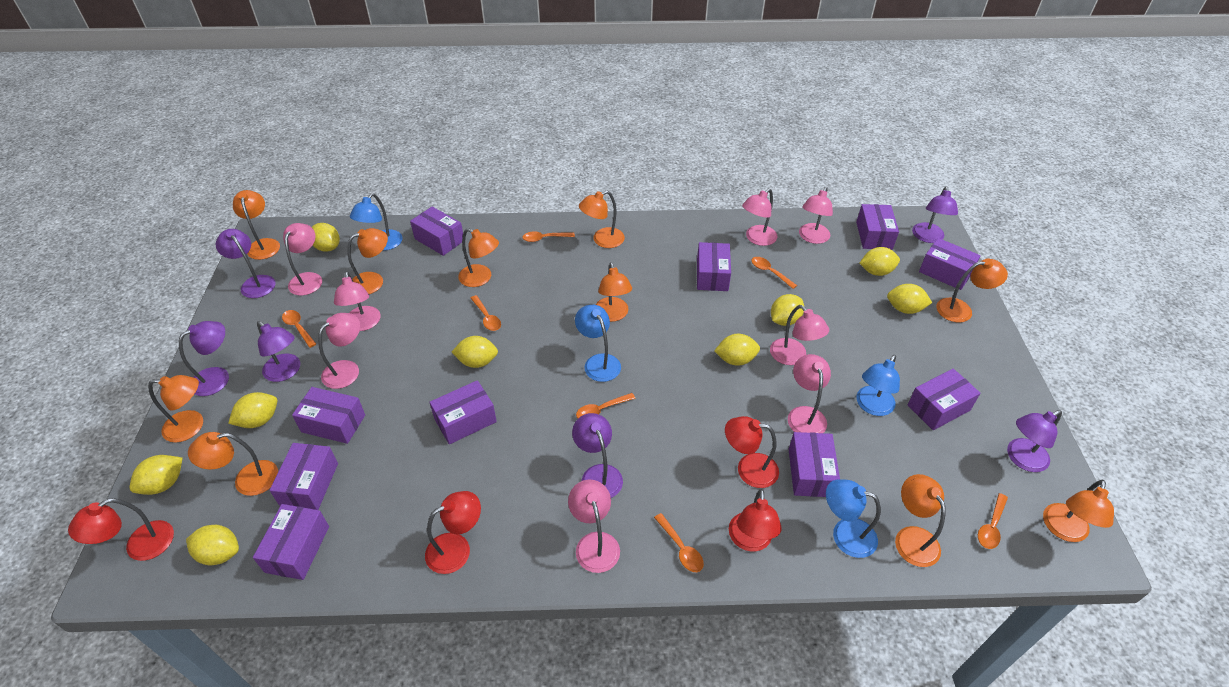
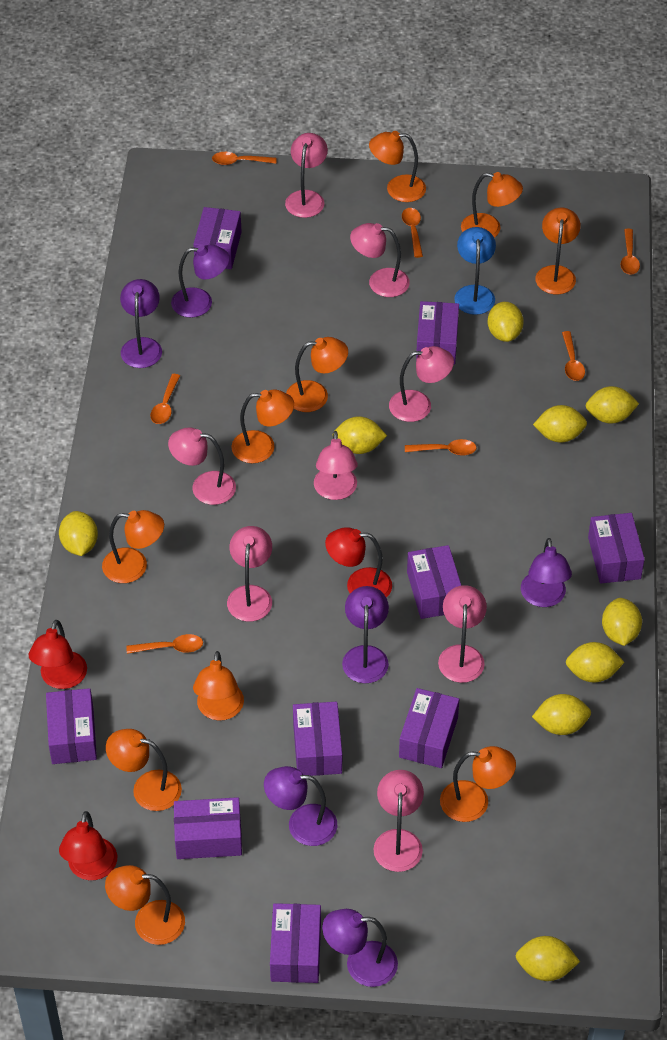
blue lamp: 4 -> 1
purple box: 10 -> 9
red lamp: 4 -> 3

